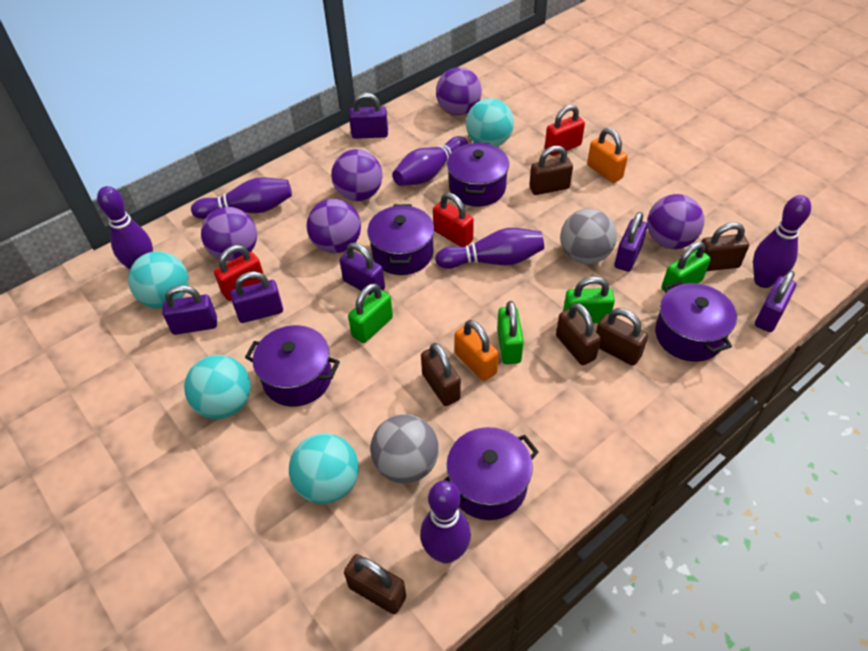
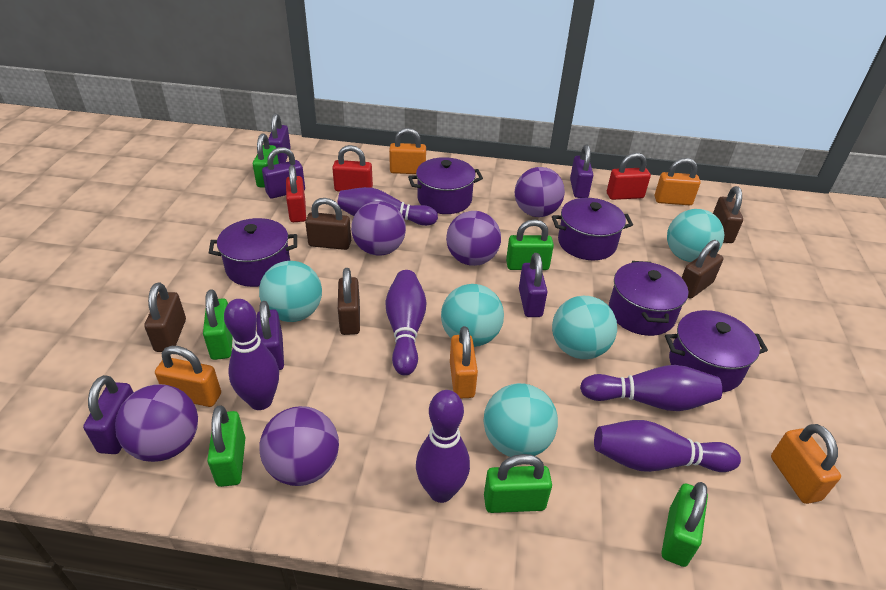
brown padlock: 6 -> 5
green padlock: 4 -> 6
grey ball: 2 -> 0
orange padlock: 2 -> 5
turquoise ball: 4 -> 5

